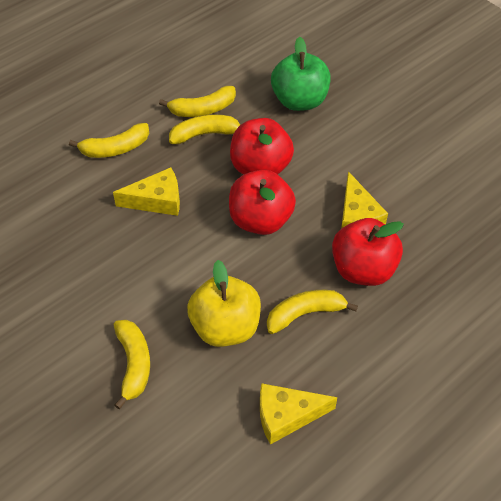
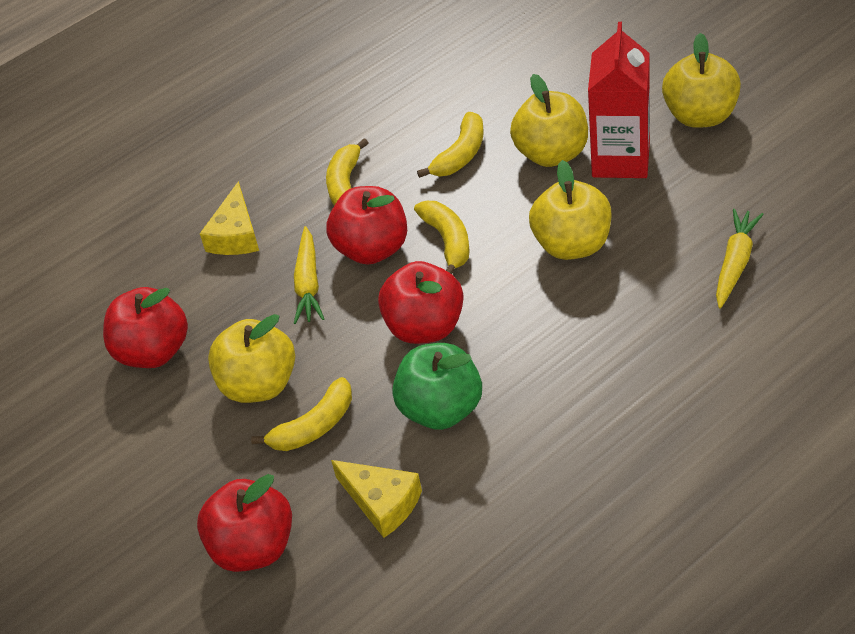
red apple: 3 -> 4
red carton: 0 -> 1
yellow apple: 1 -> 4
yellow banana: 5 -> 4
yellow carrot: 0 -> 2
yellow cheese: 3 -> 2

